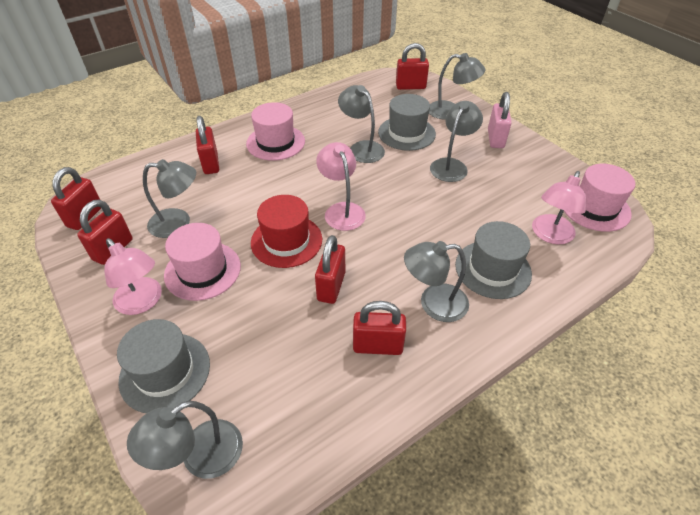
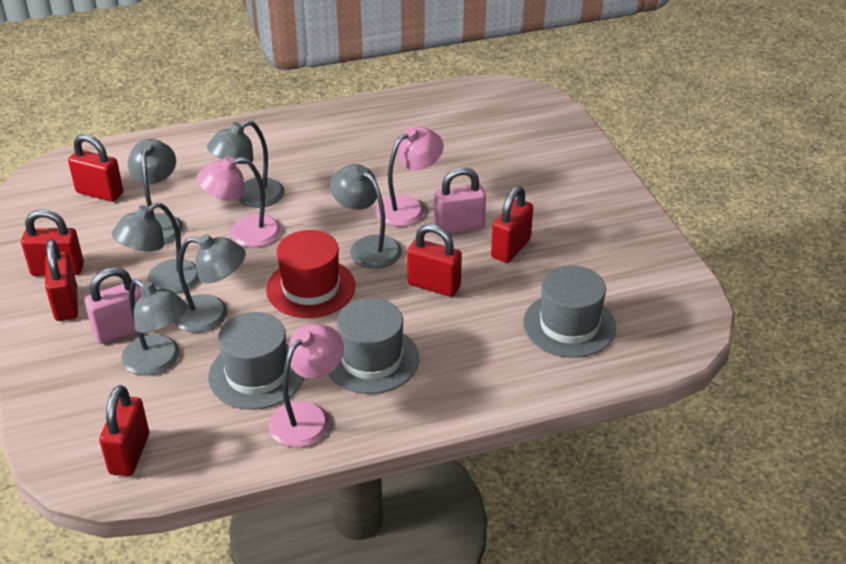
pink hat: 3 -> 0
pink padlock: 1 -> 2

